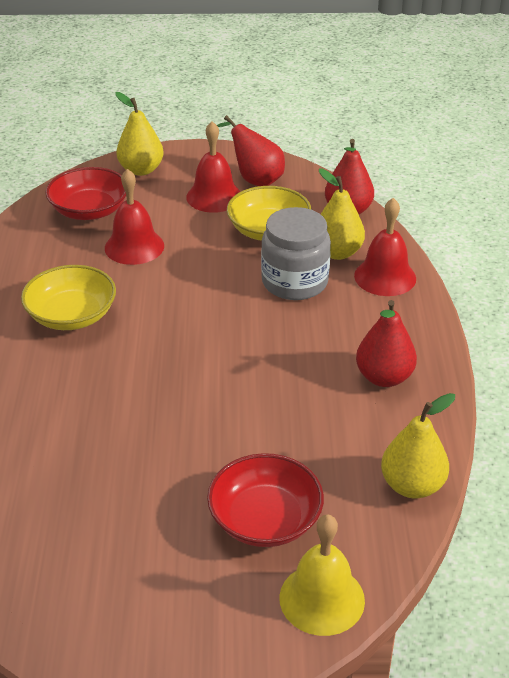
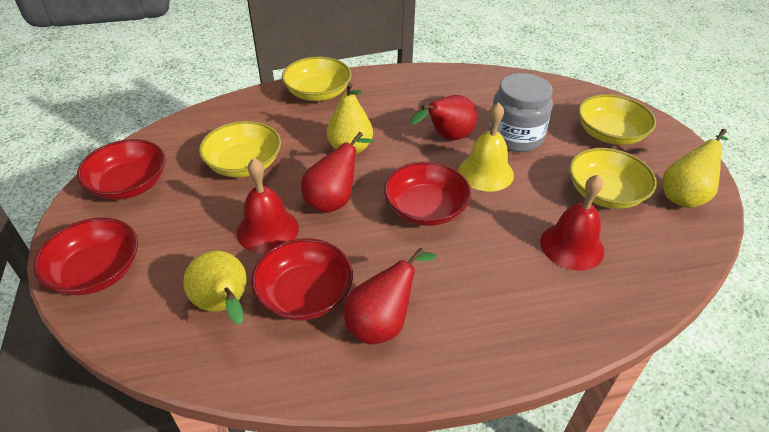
red bell: 3 -> 2
red bowl: 2 -> 4
yellow bowl: 2 -> 4

